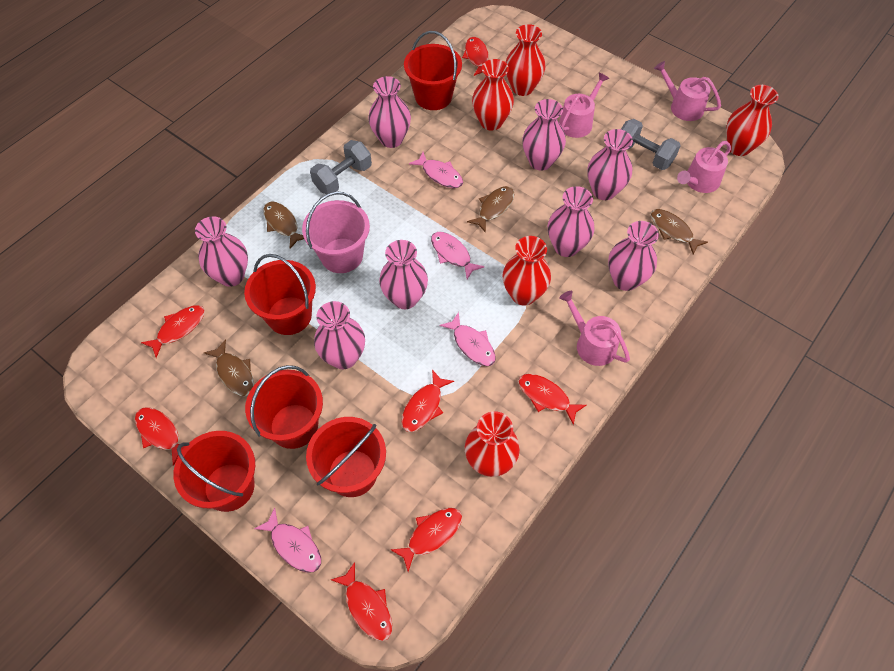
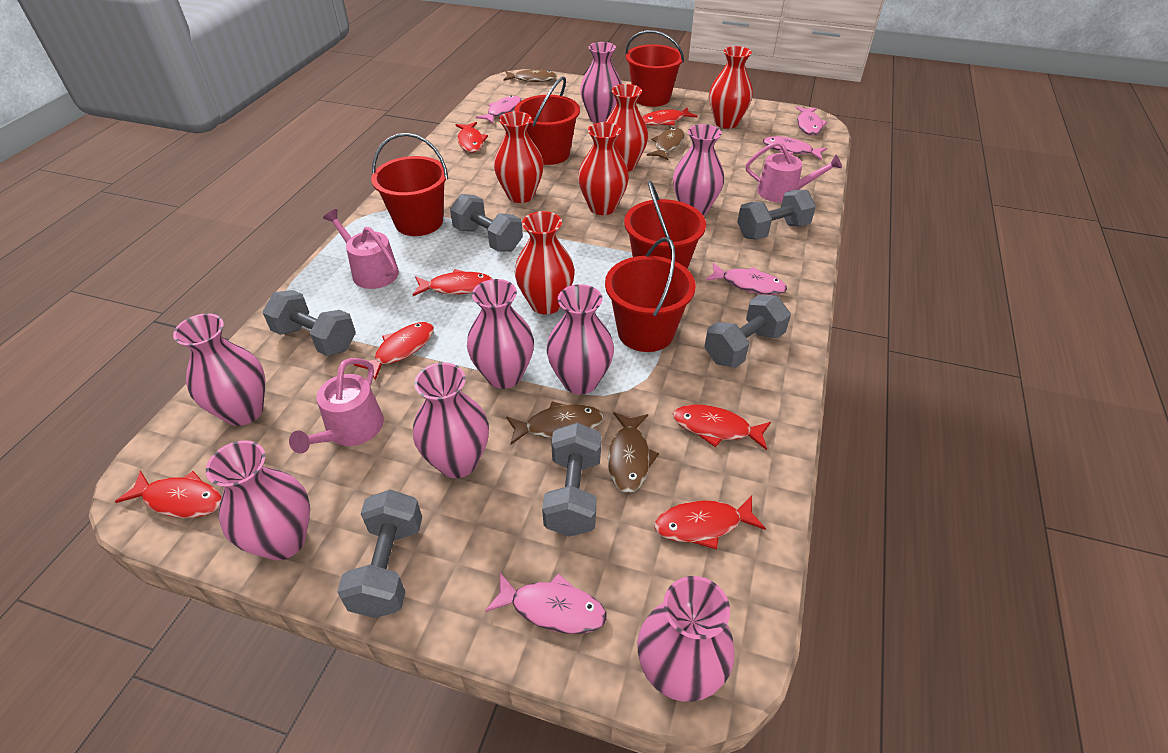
grey dumbbell: 2 -> 6
pink bucket: 1 -> 0
pink fish: 4 -> 5
pink watering can: 4 -> 3

